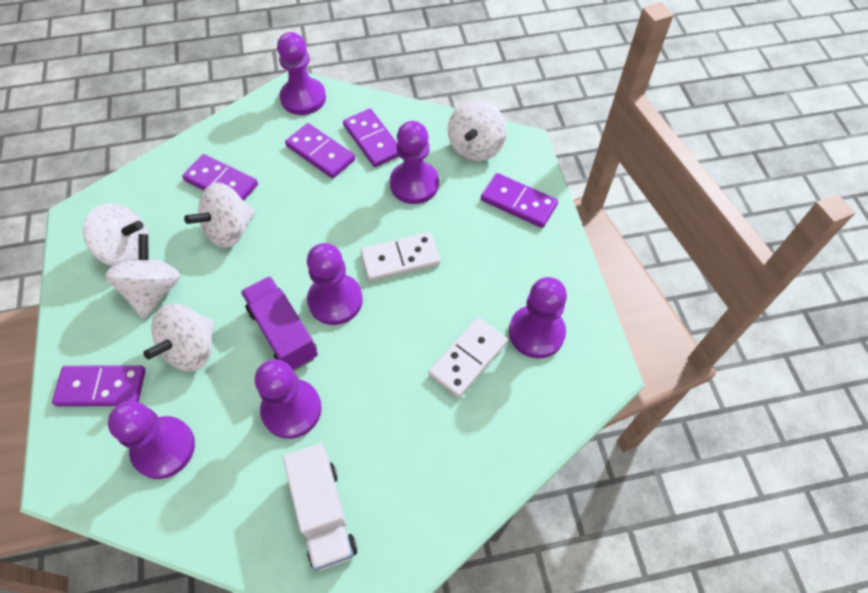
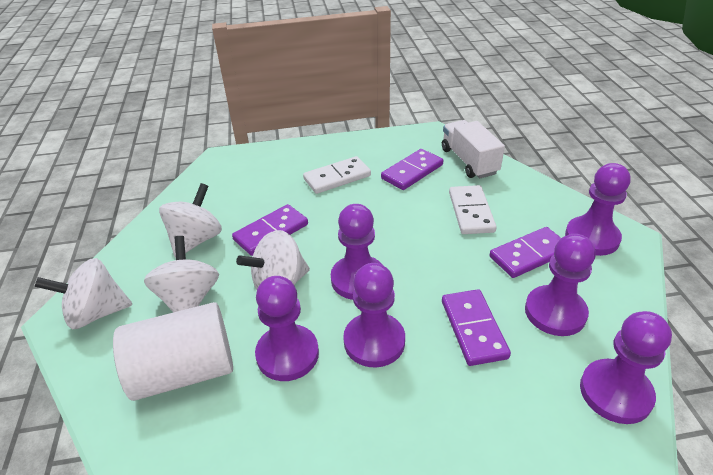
purple domino: 5 -> 4
purple truck: 1 -> 0
white cylinder: 0 -> 1
white spinning top: 5 -> 4

